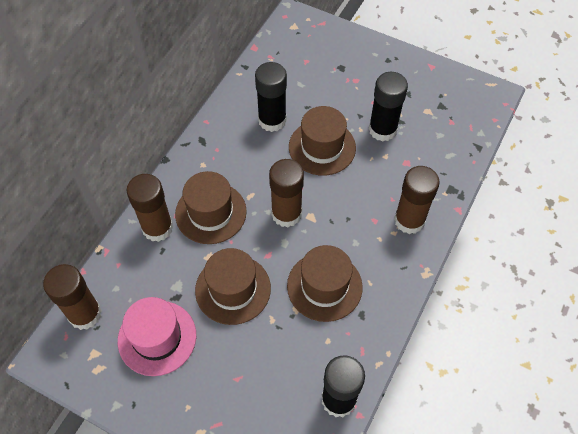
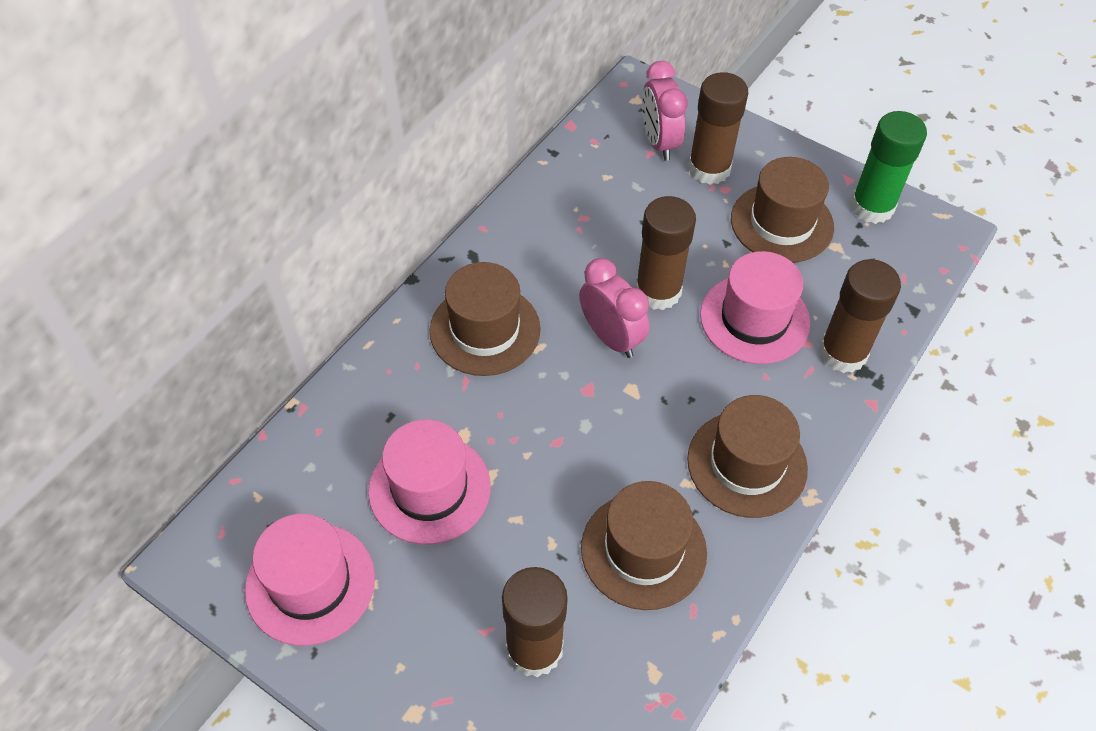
black glue stick: 3 -> 0
green glue stick: 0 -> 1
pink clock: 0 -> 2
pink hat: 1 -> 3

